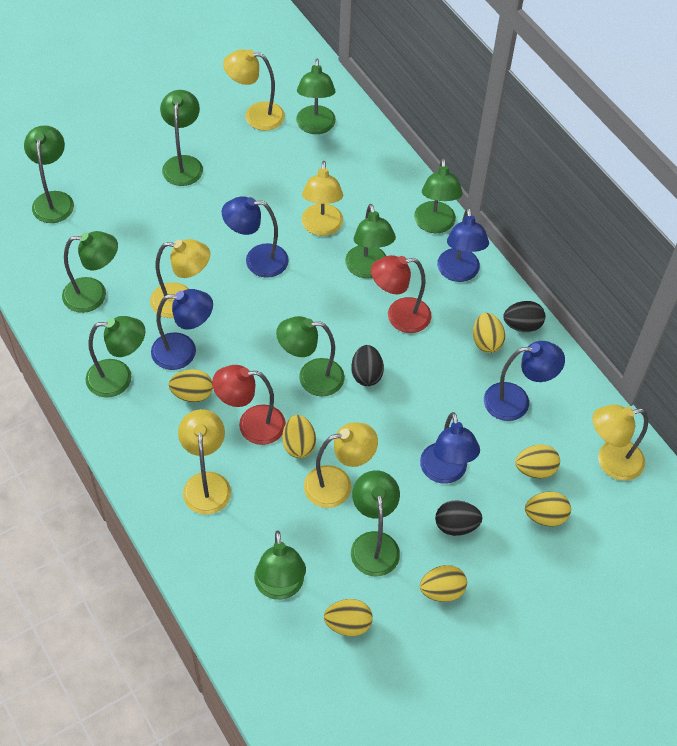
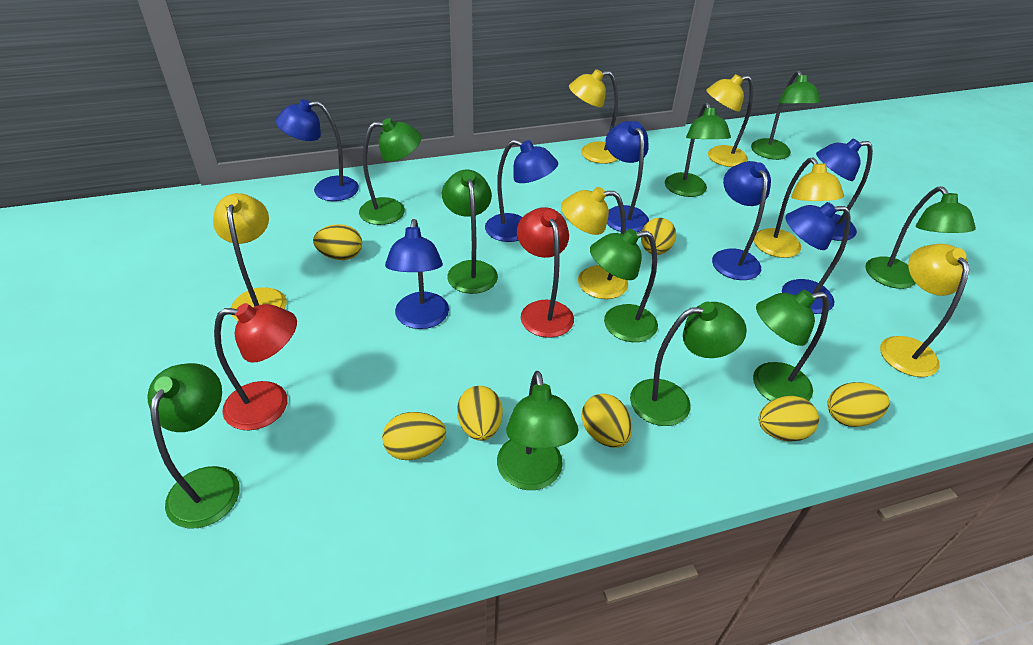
black egg: 3 -> 0
blue lamp: 5 -> 7

